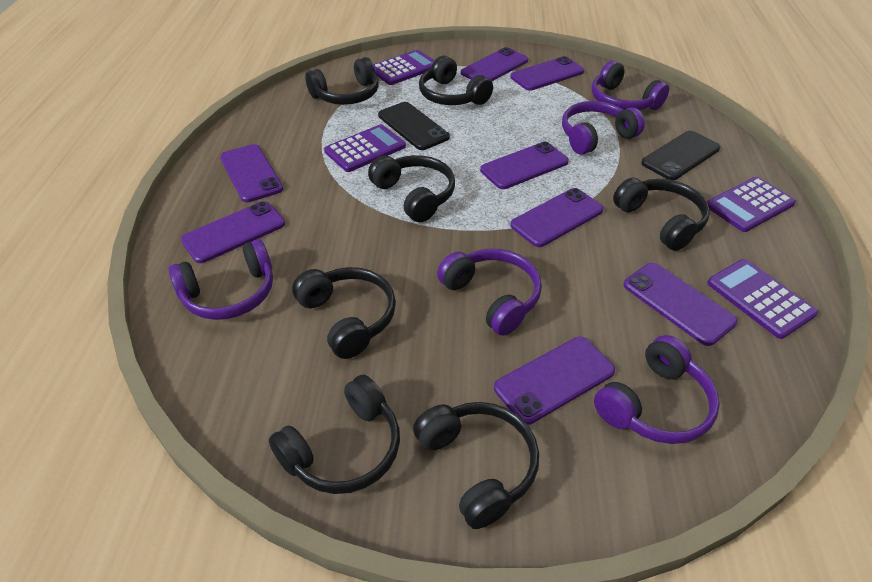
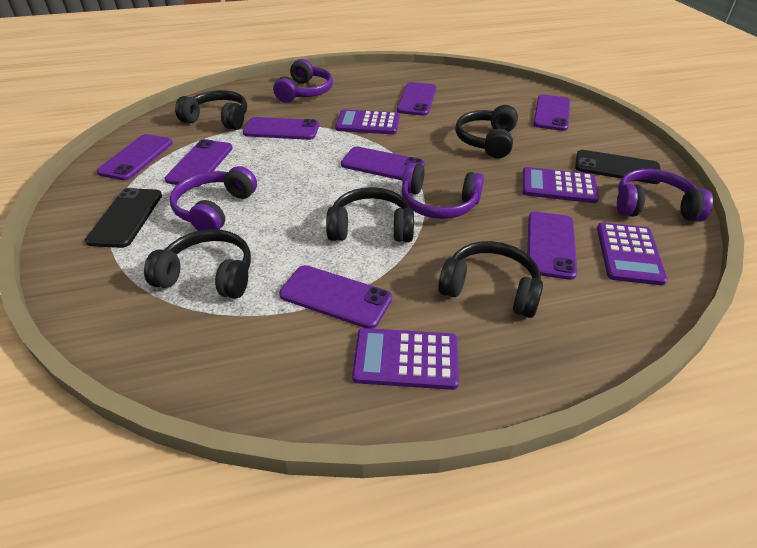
black headphones: 7 -> 5
purple headphones: 5 -> 4

